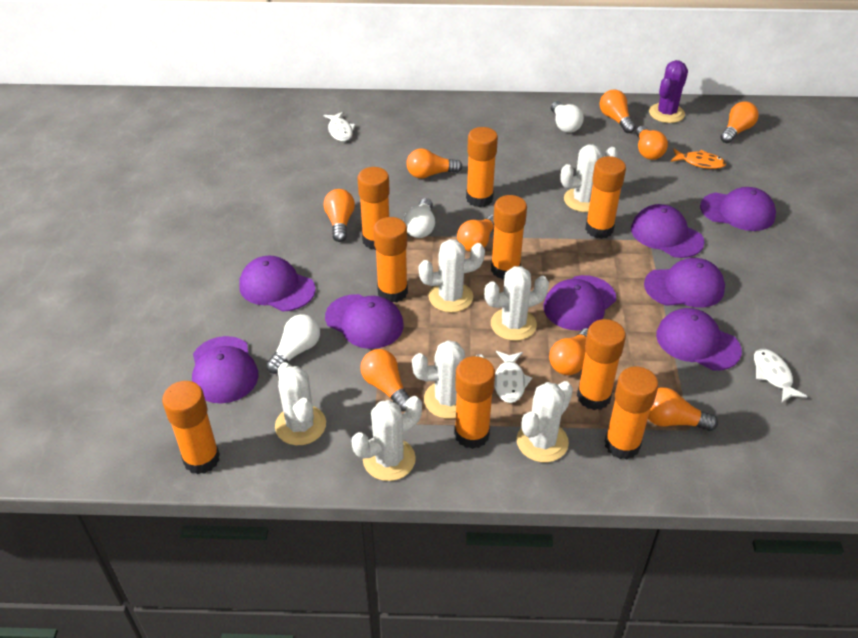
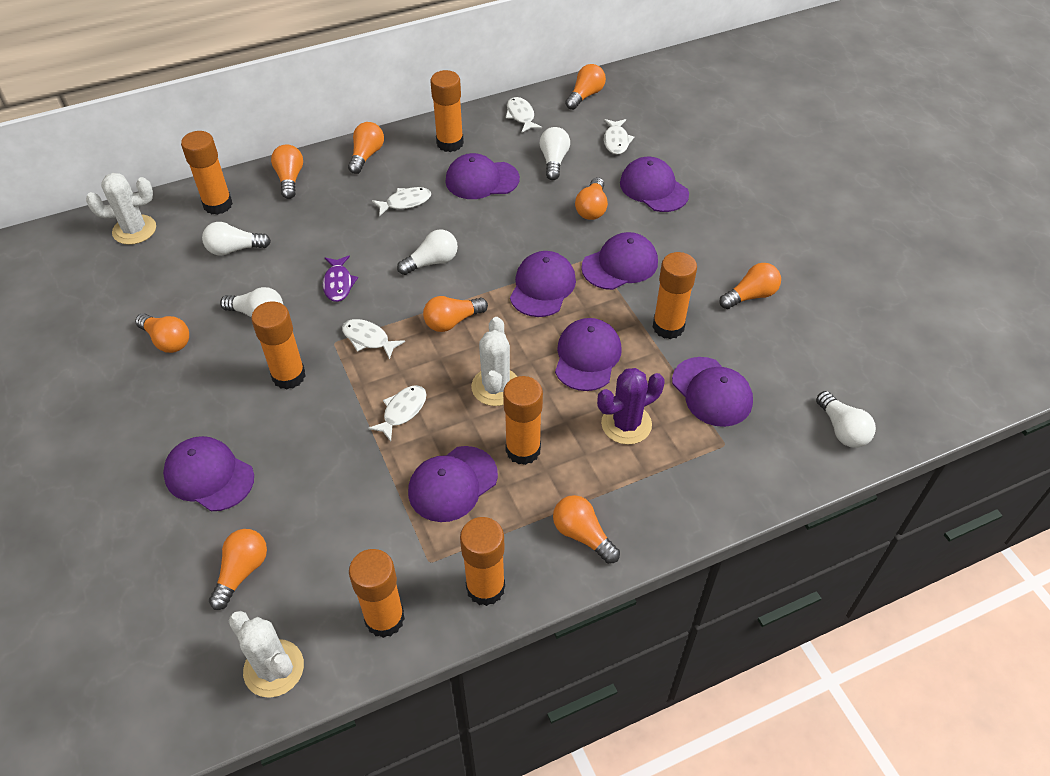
orange fish: 1 -> 0
orange glue stick: 9 -> 7
purple fish: 0 -> 1
white cactus: 7 -> 3
white fish: 3 -> 5
white light bulb: 3 -> 5

